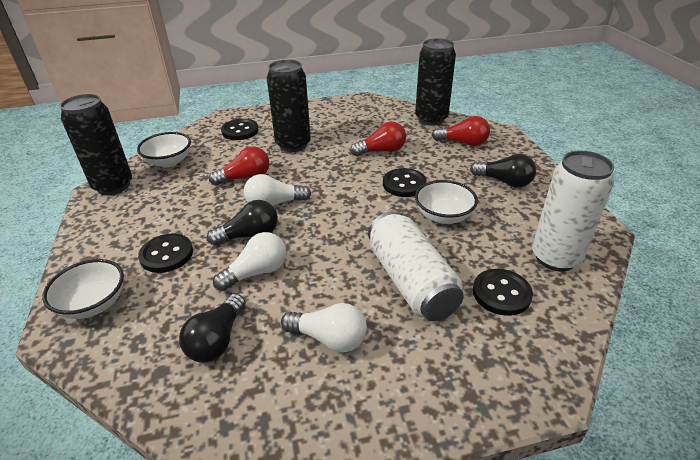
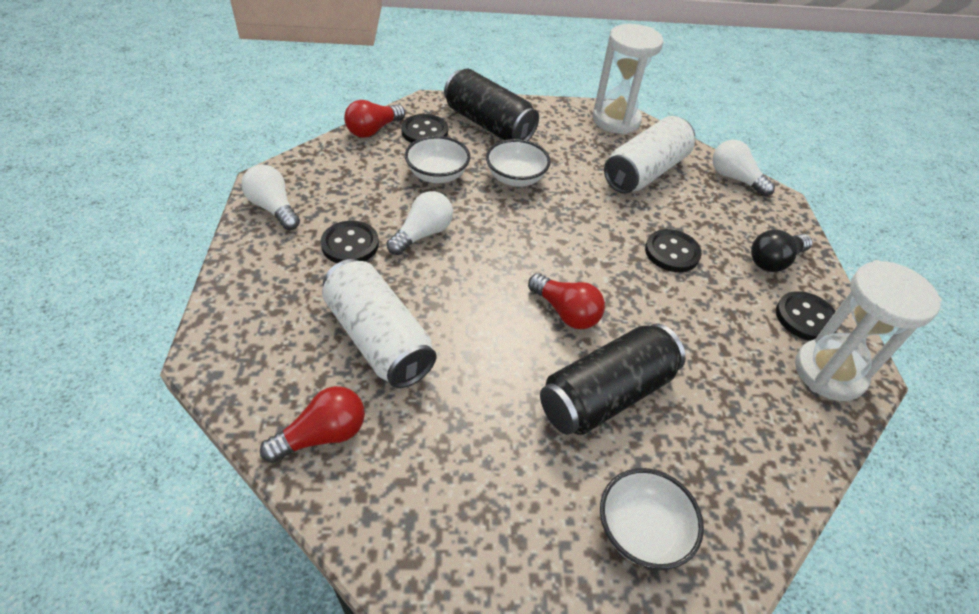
black can: 3 -> 2
black light bulb: 3 -> 1
white hourglass: 0 -> 2

